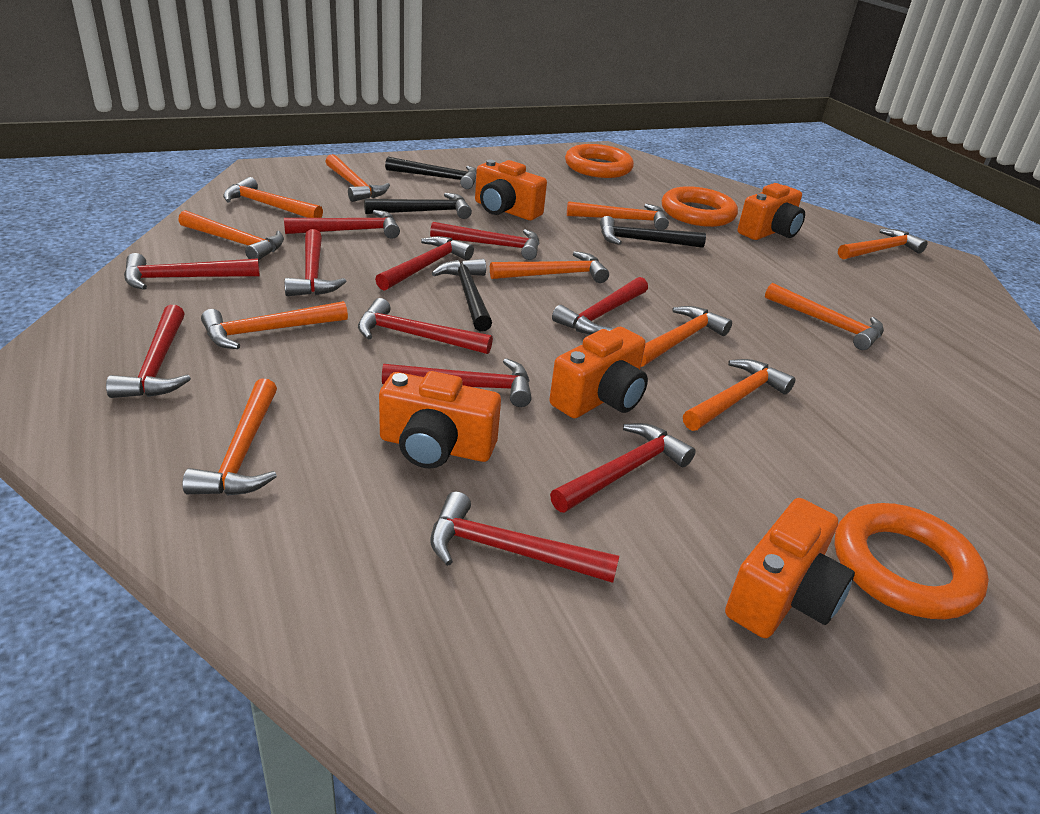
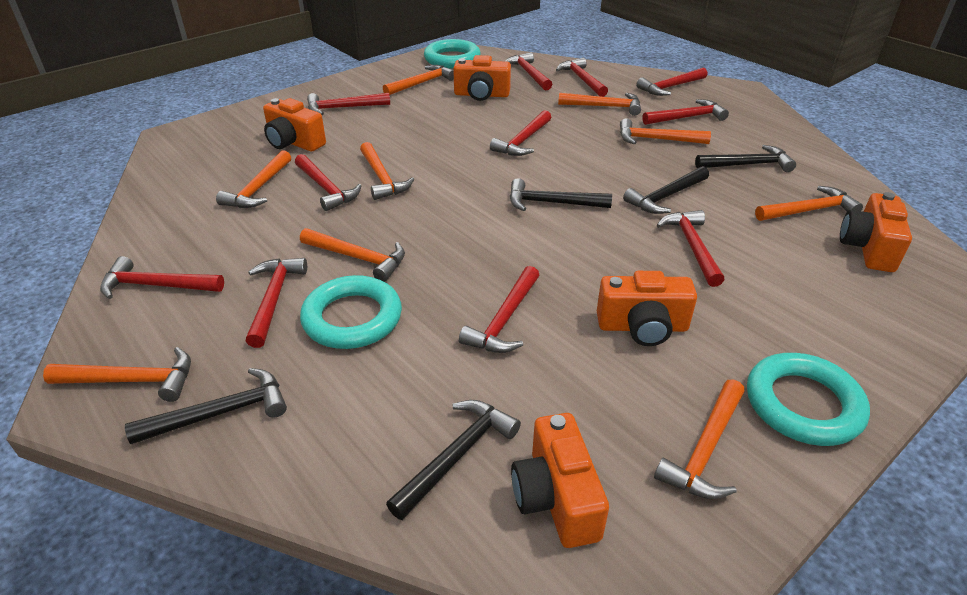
black hammer: 4 -> 5
orange hammer: 11 -> 9
orange ring: 3 -> 0
turquoise ring: 0 -> 3

